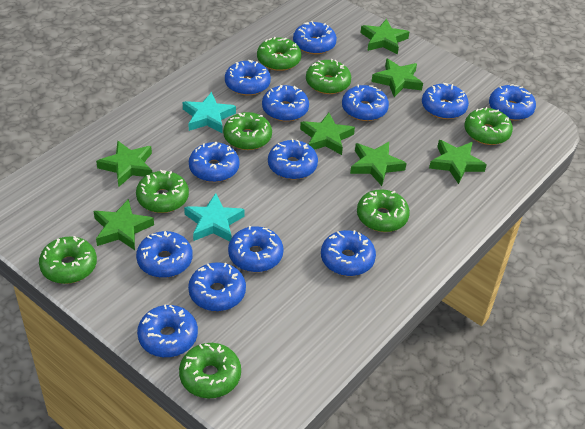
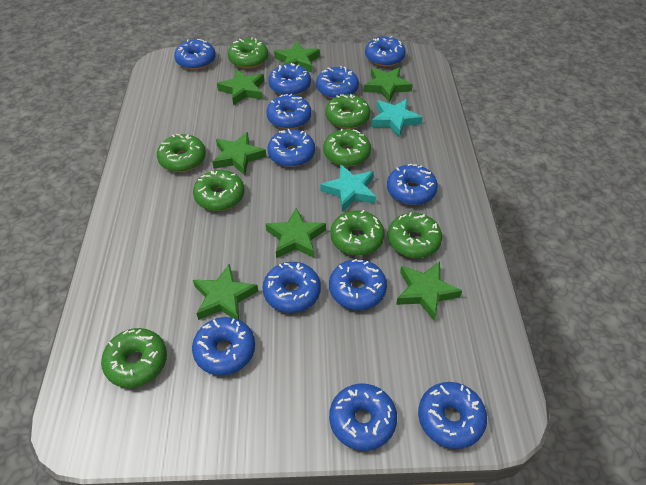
blue donut: 13 -> 12

